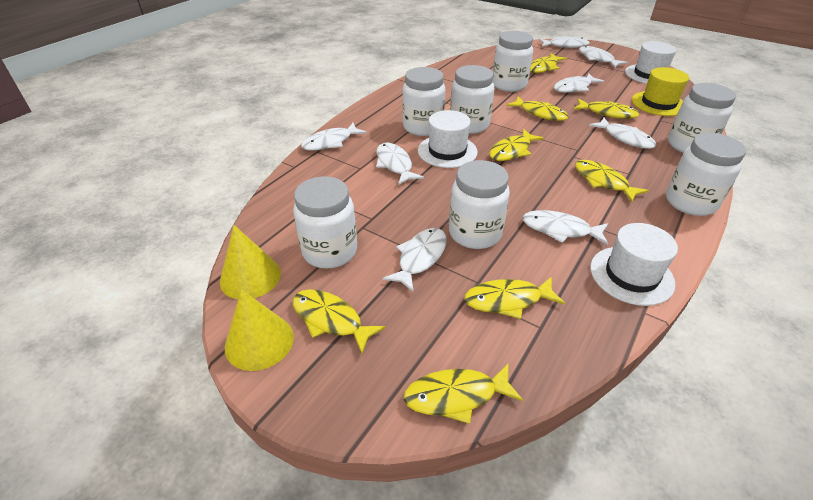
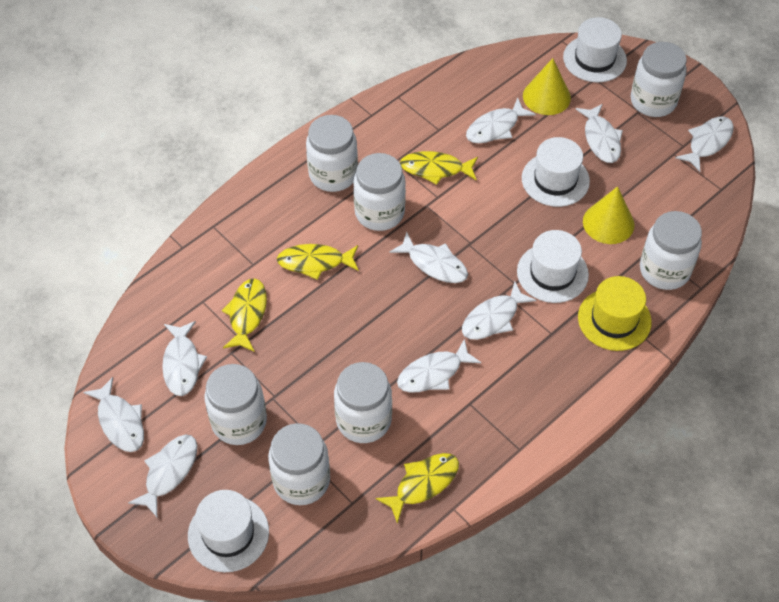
white fish: 8 -> 9
white hat: 3 -> 4
yellow fish: 8 -> 4

